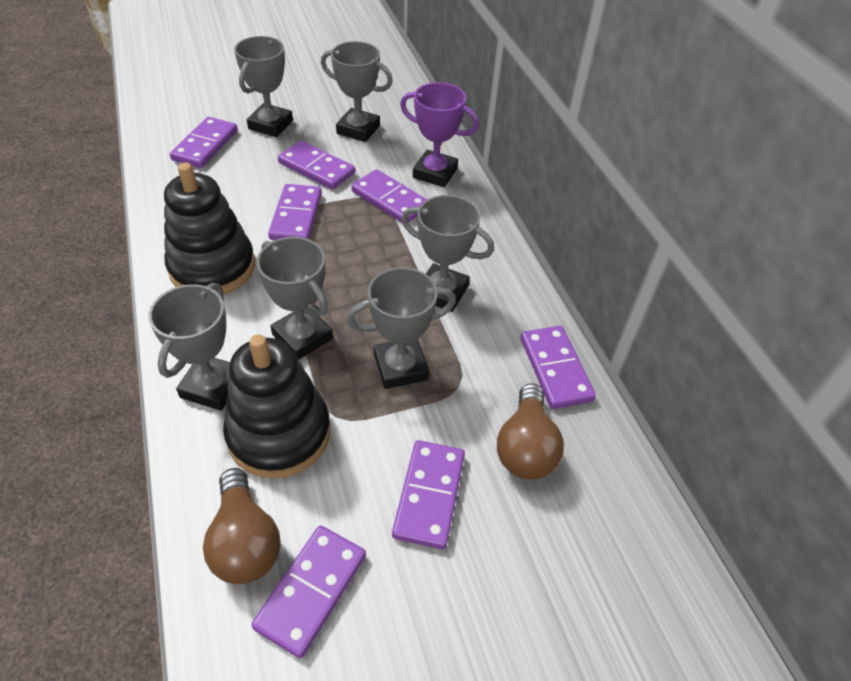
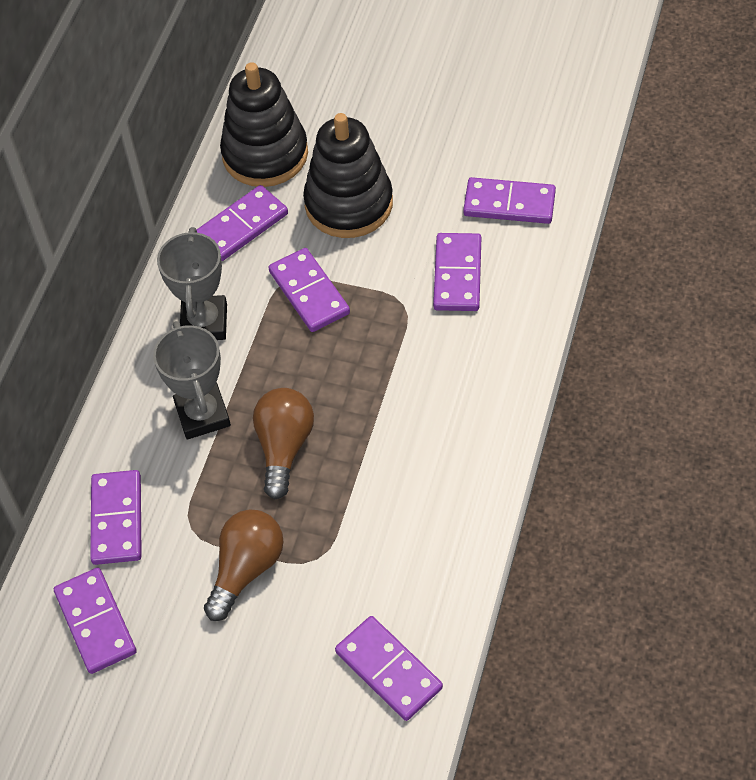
grey trophy: 6 -> 2
purple trophy: 1 -> 0

